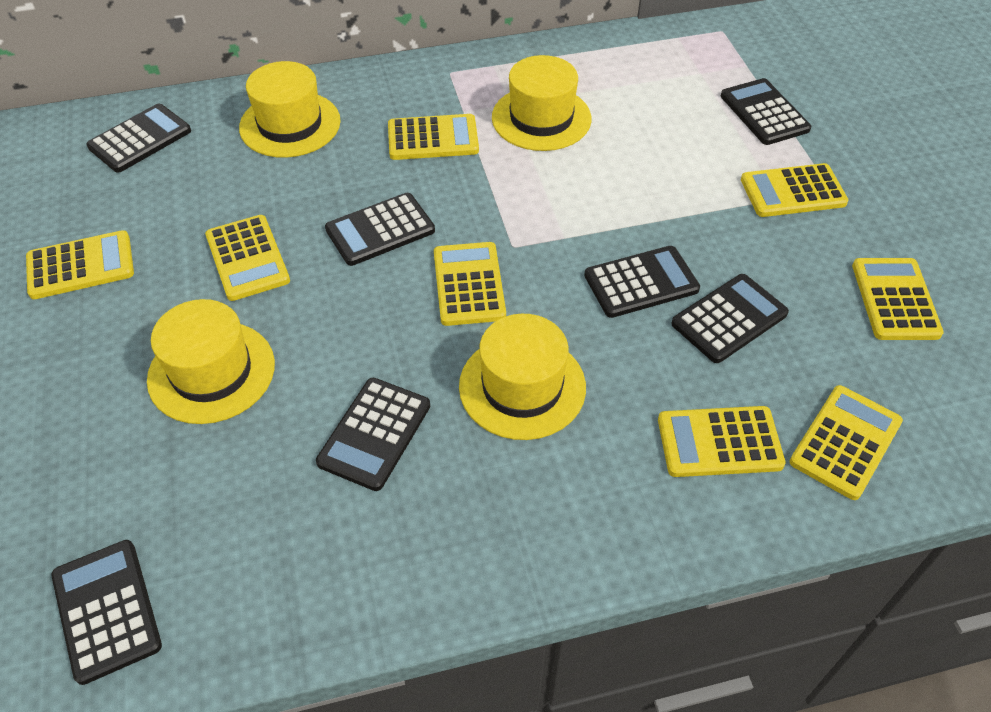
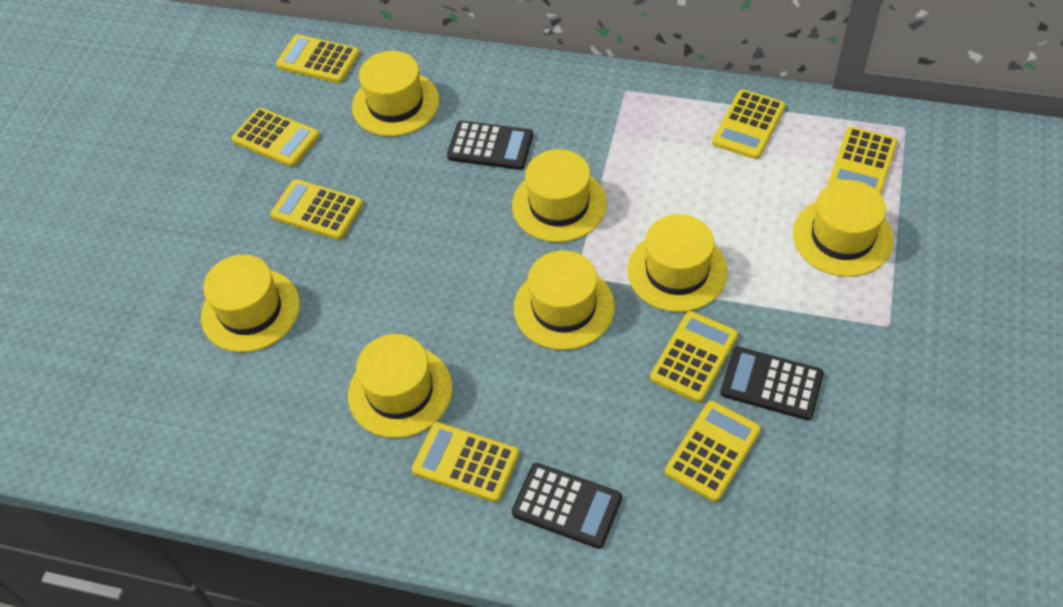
black calculator: 7 -> 3
yellow hat: 4 -> 7

